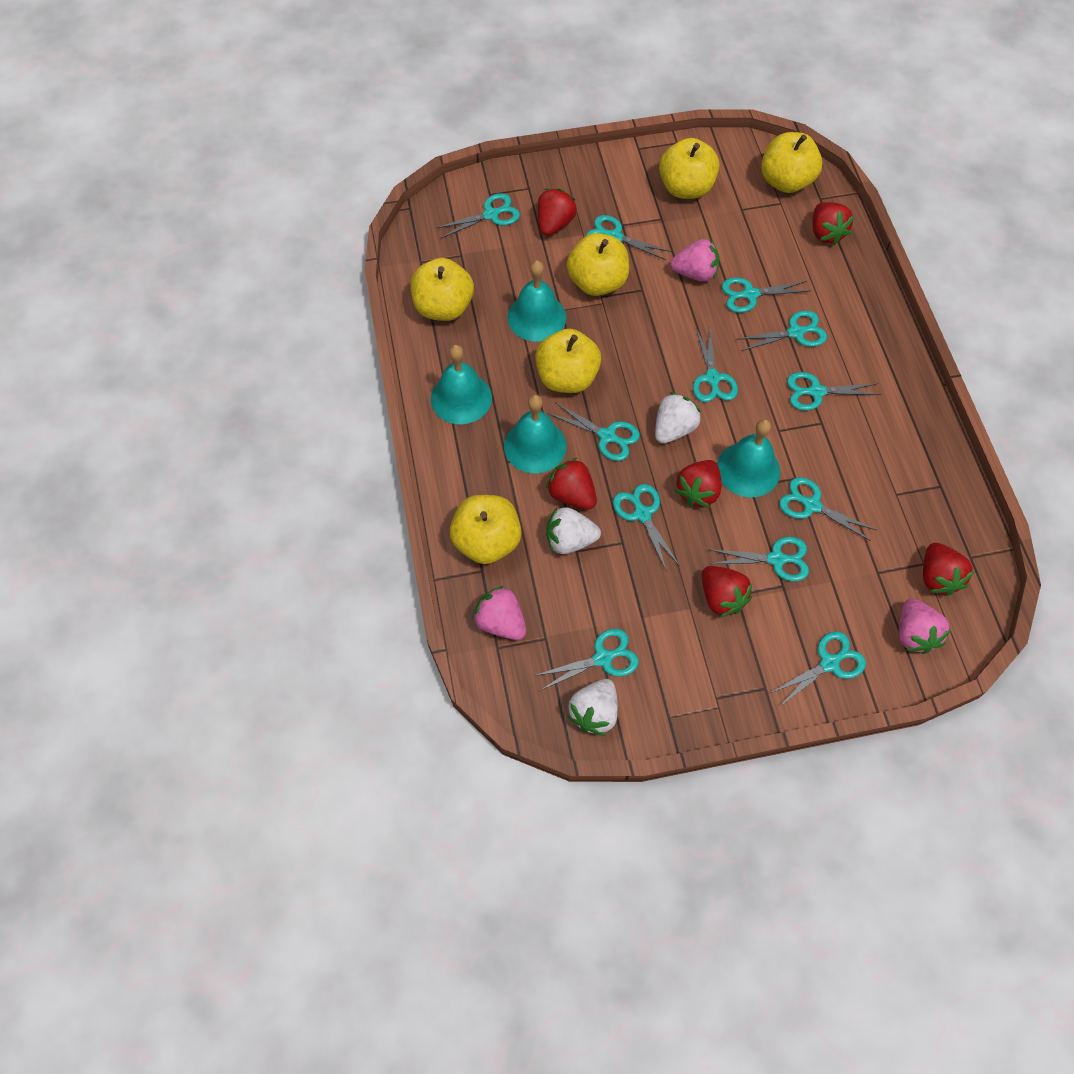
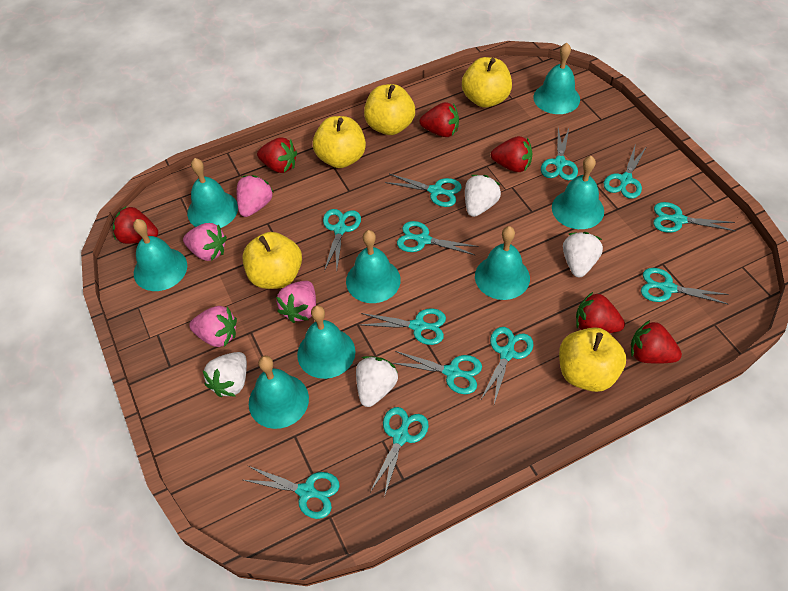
pink strawberry: 3 -> 4
turquoise bell: 4 -> 8
white strawberry: 3 -> 4
yellow apple: 6 -> 5

